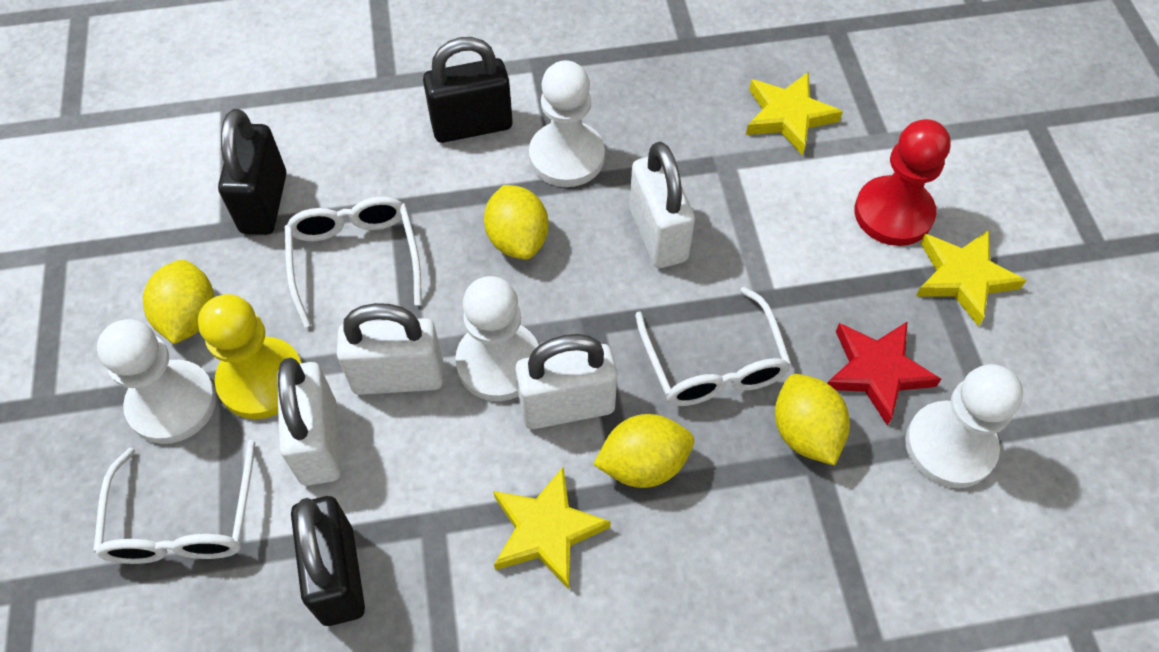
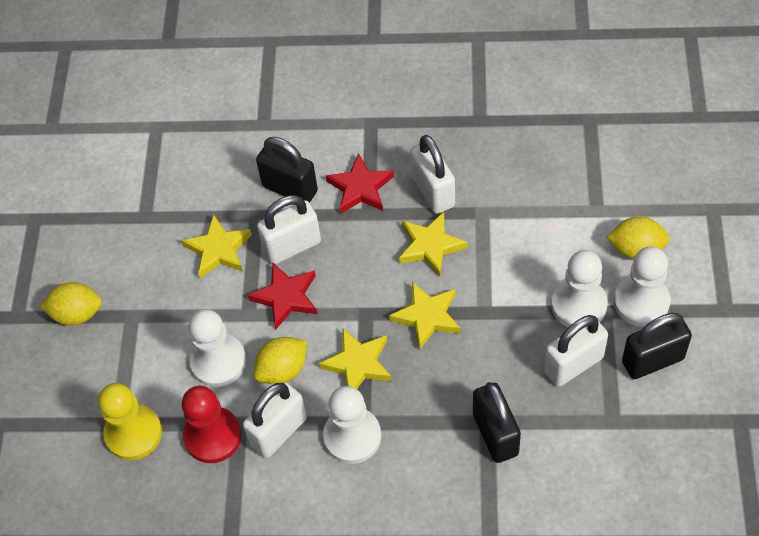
red star: 1 -> 2
white glasses: 3 -> 0
yellow lemon: 4 -> 3
yellow star: 3 -> 4

